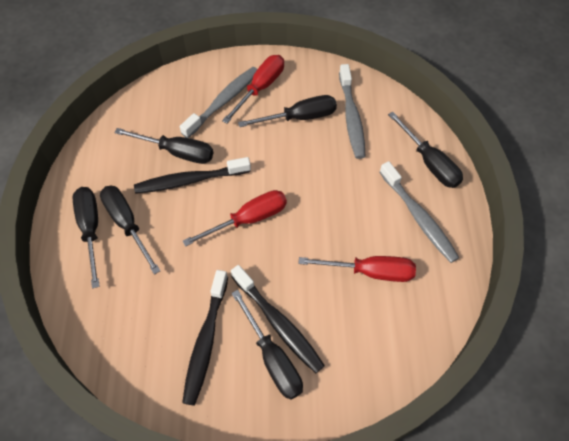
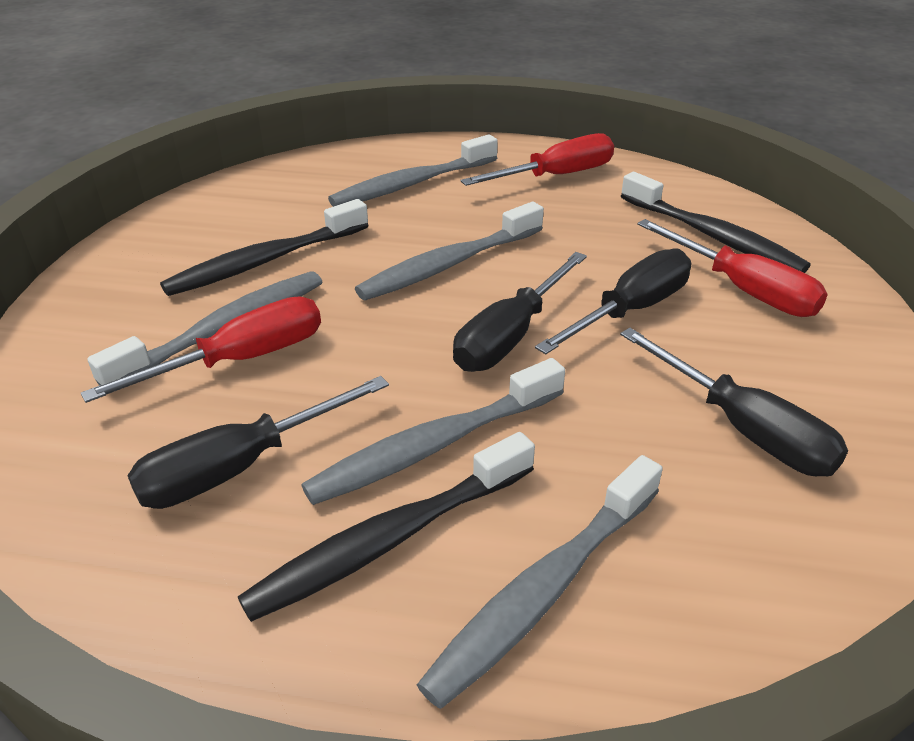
black screwdriver: 6 -> 4
grey toothbrush: 3 -> 5

